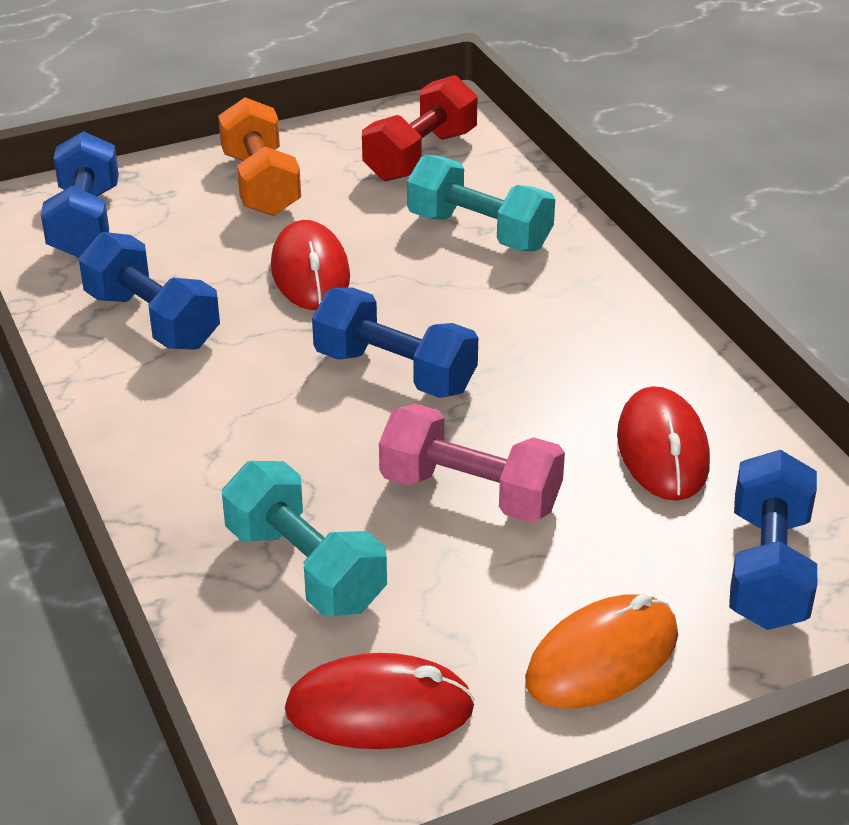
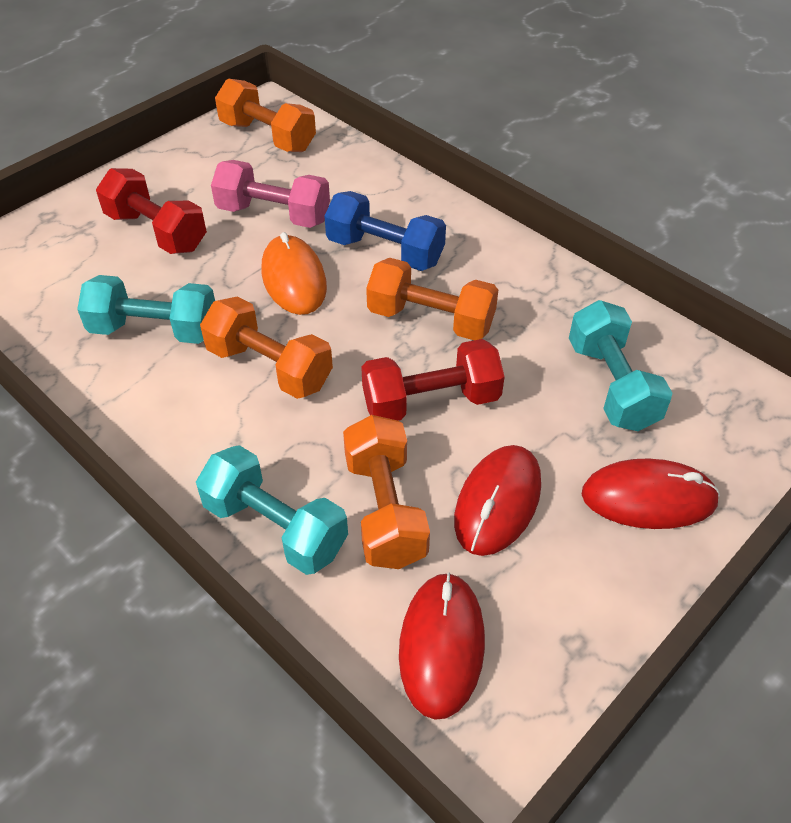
blue dumbbell: 4 -> 1
orange dumbbell: 1 -> 4
red dumbbell: 1 -> 2
turquoise dumbbell: 2 -> 3

